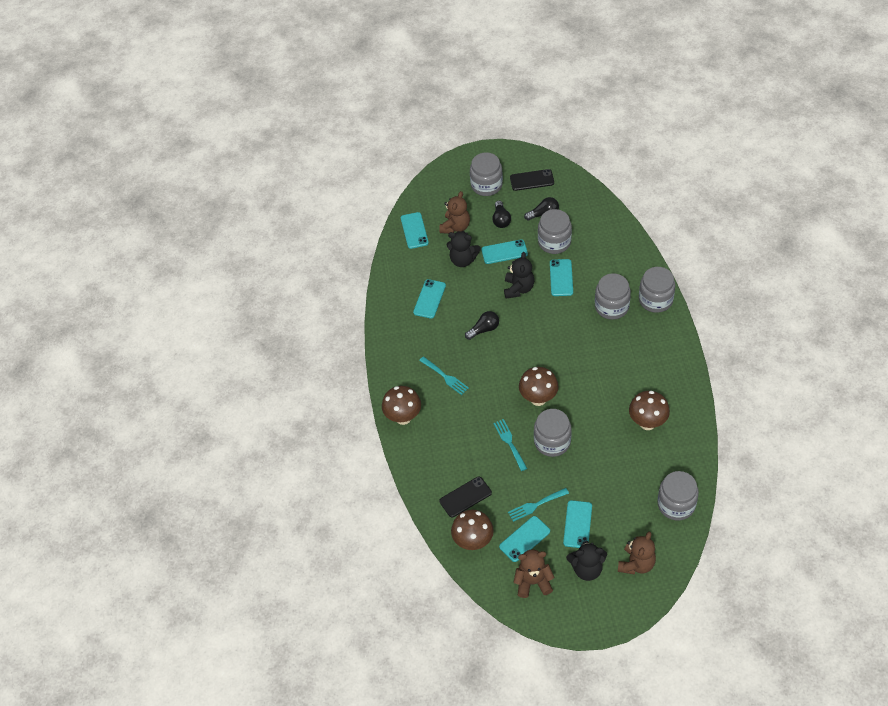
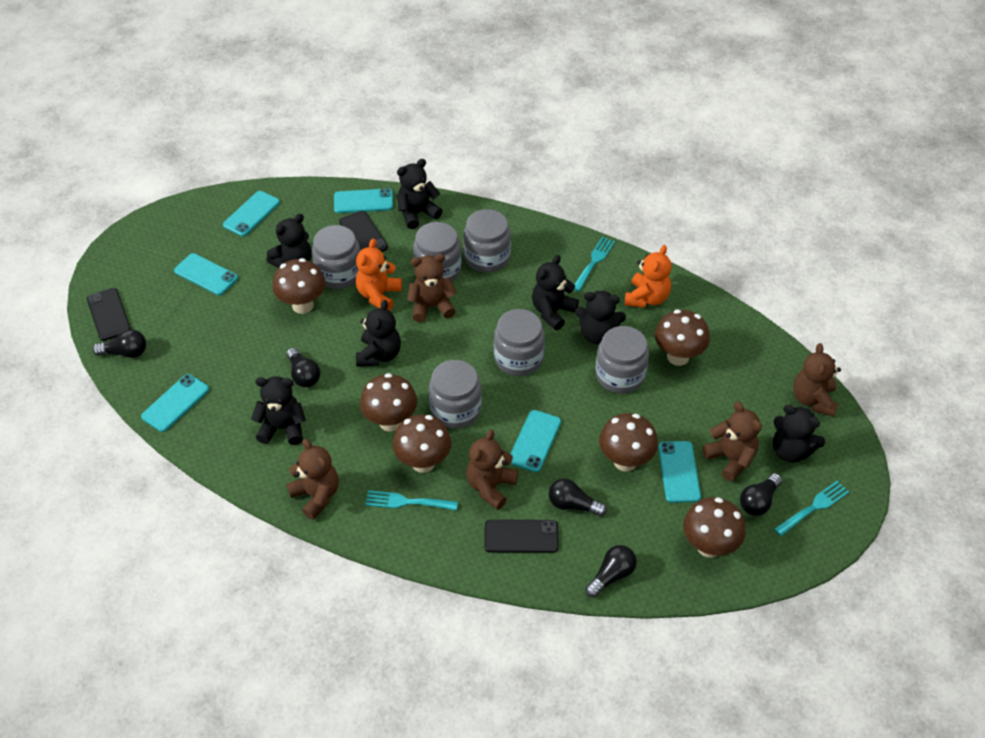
black light bulb: 3 -> 5
black phone: 2 -> 3
black teddy bear: 3 -> 7
brown mushroom: 4 -> 6
brown teddy bear: 3 -> 5
orange teddy bear: 0 -> 2

